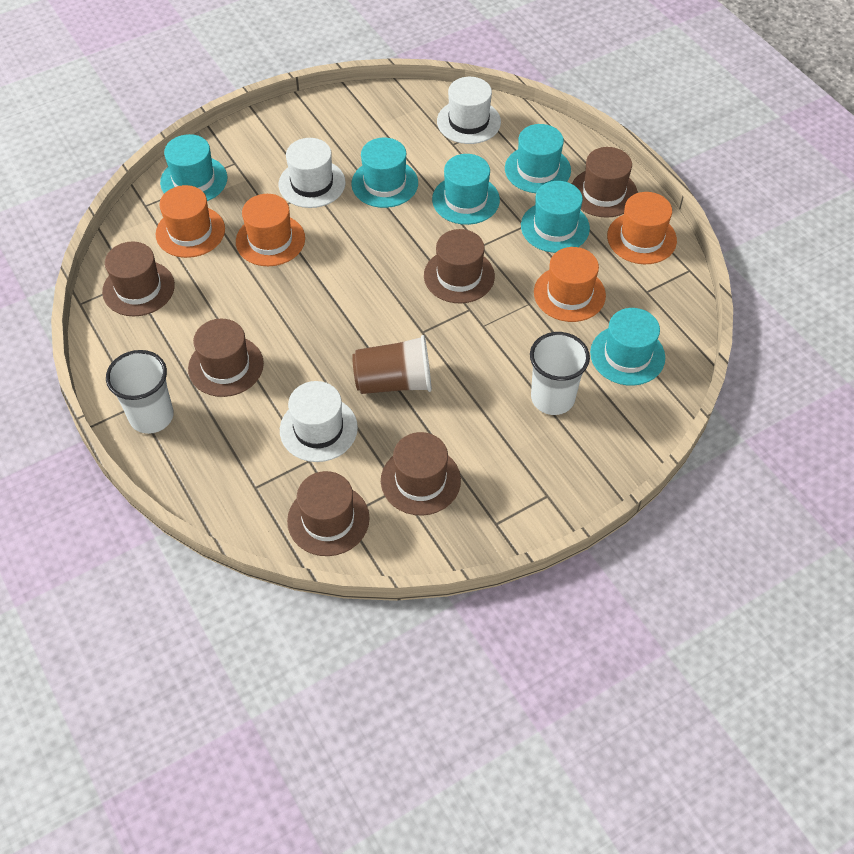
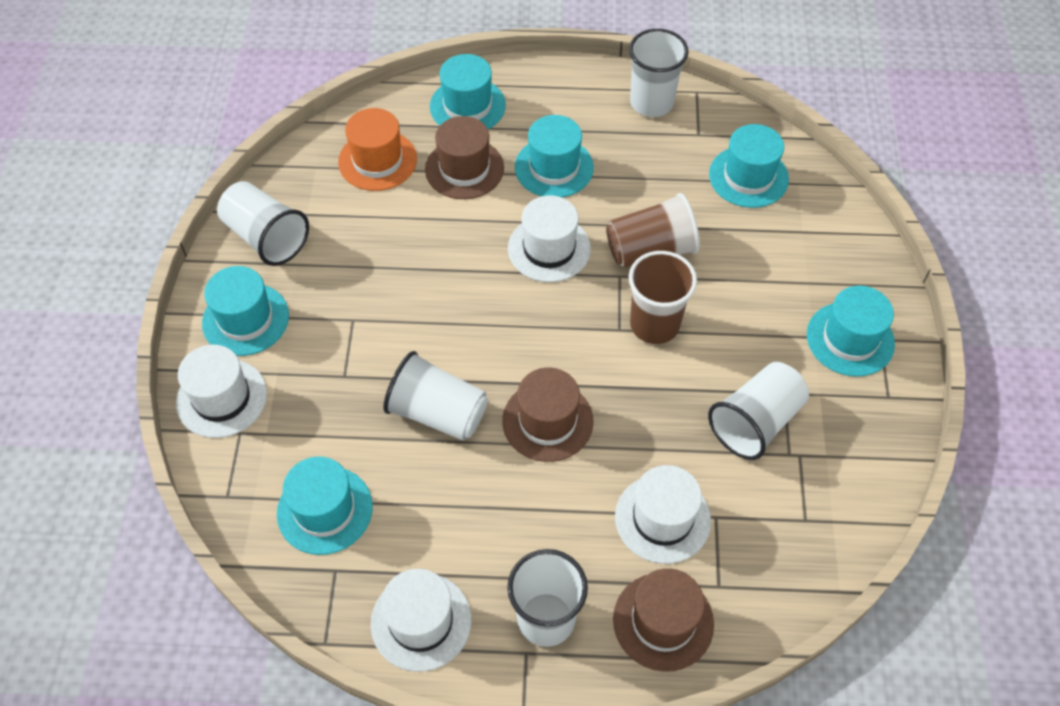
brown cup: 1 -> 2
brown hat: 6 -> 3
orange hat: 4 -> 1
white cup: 2 -> 5
white hat: 3 -> 4

